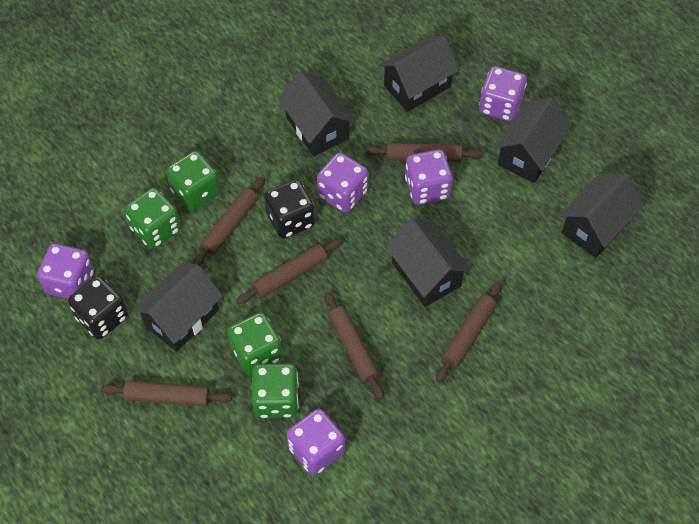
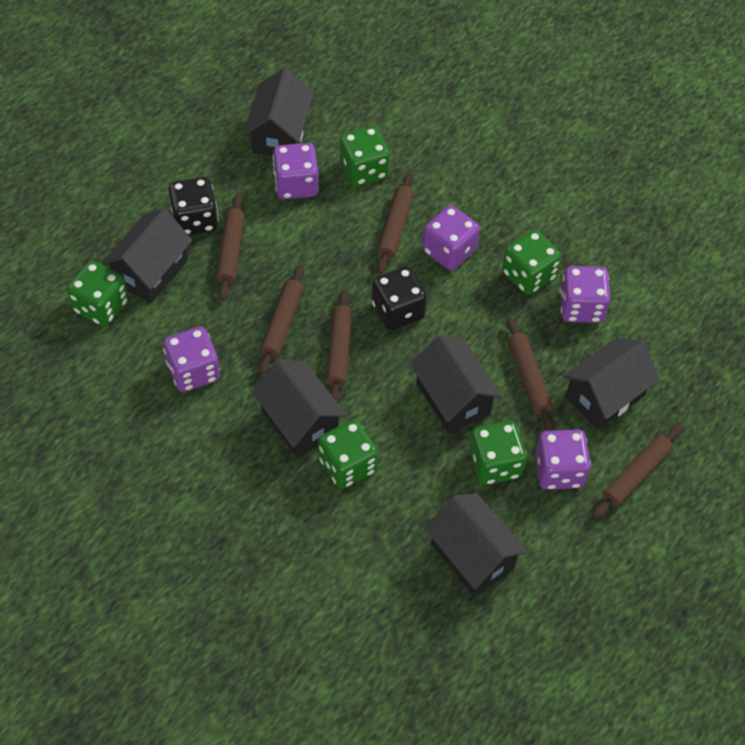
green dice: 4 -> 5

